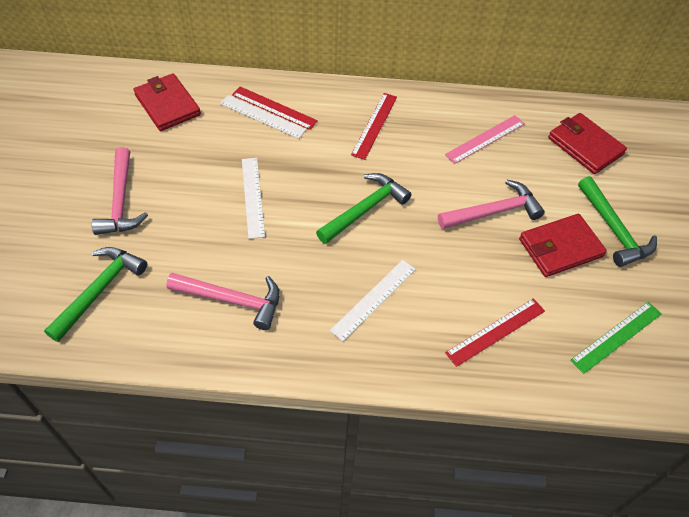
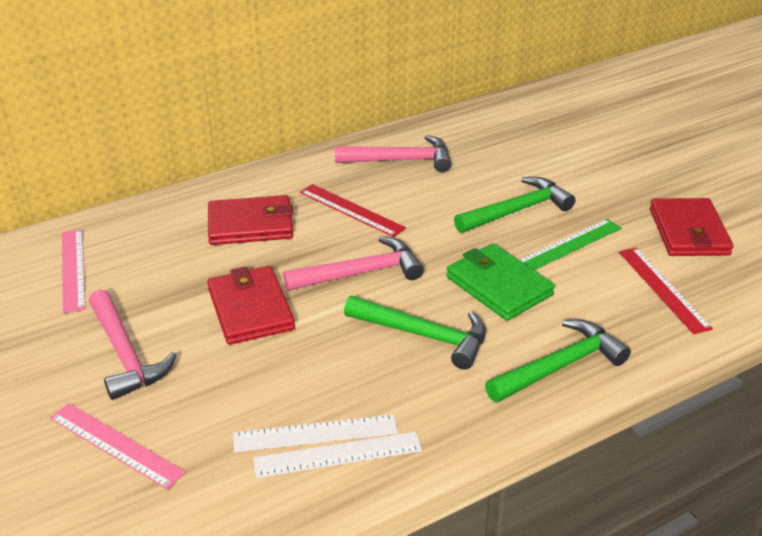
green wallet: 0 -> 1
pink ruler: 1 -> 2
red ruler: 3 -> 2
white ruler: 3 -> 2

